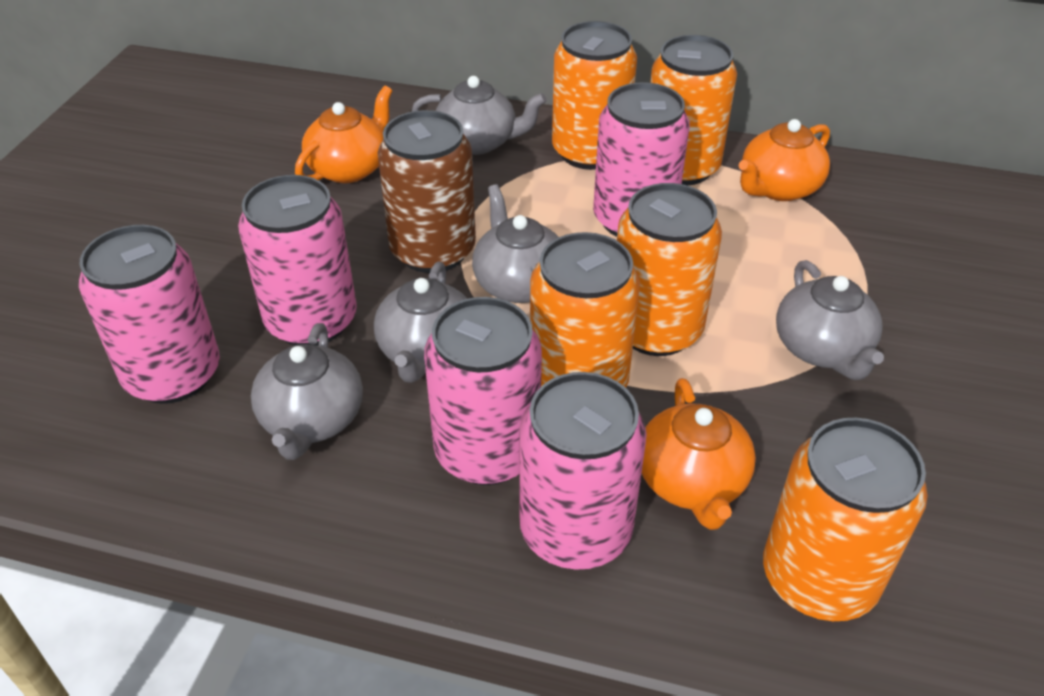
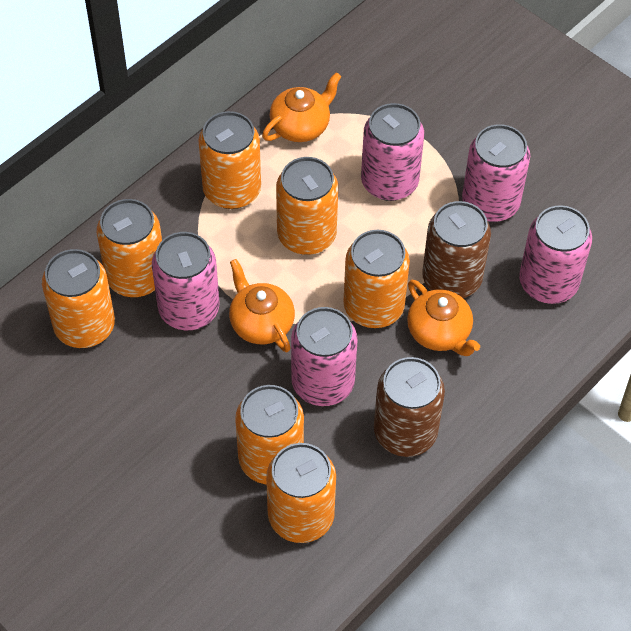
brown can: 1 -> 2
grey teapot: 5 -> 0
orange can: 5 -> 7

